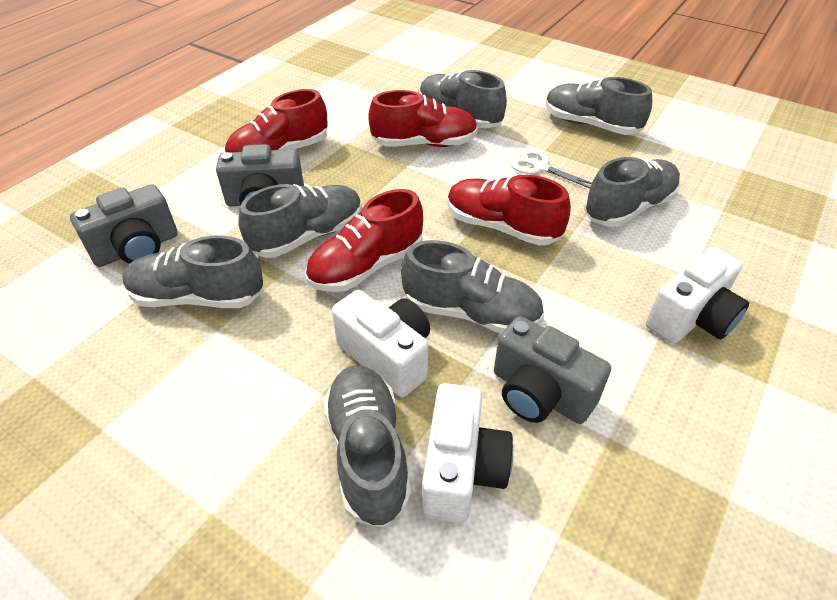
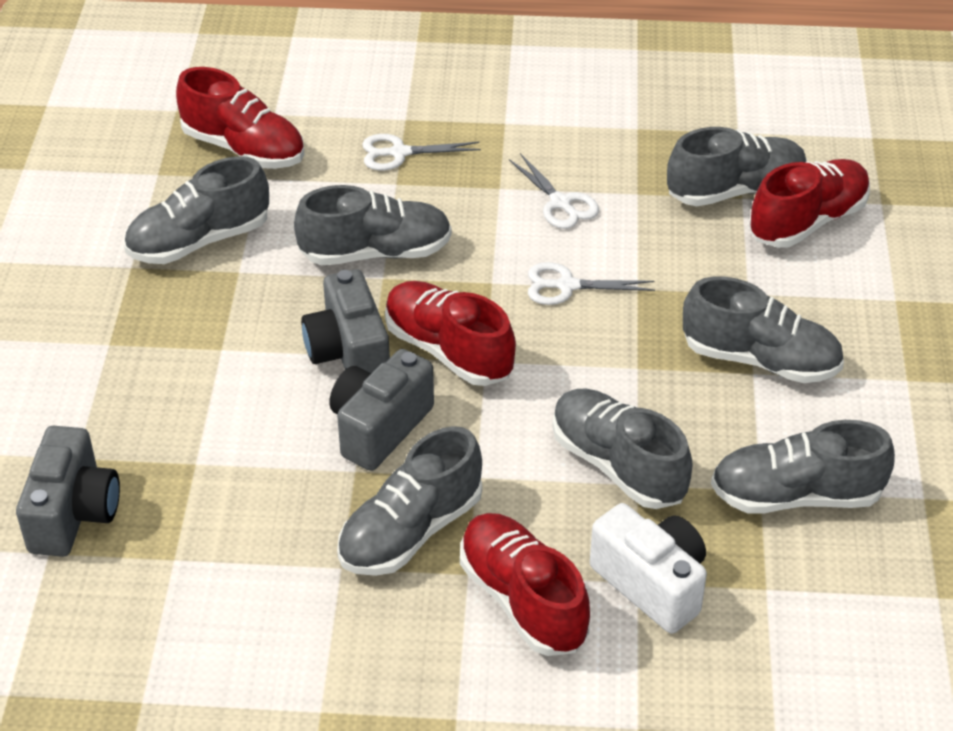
white camera: 3 -> 1
white scissors: 1 -> 3

